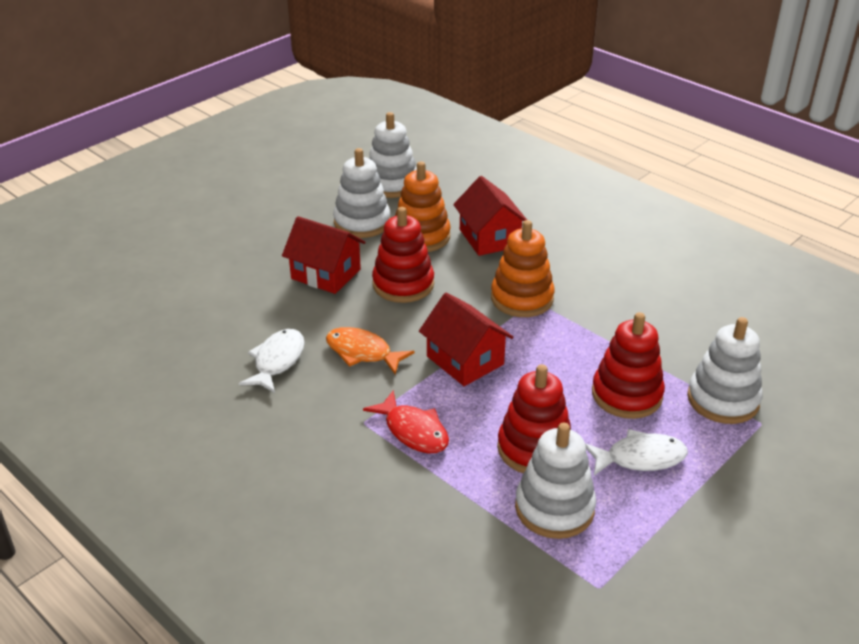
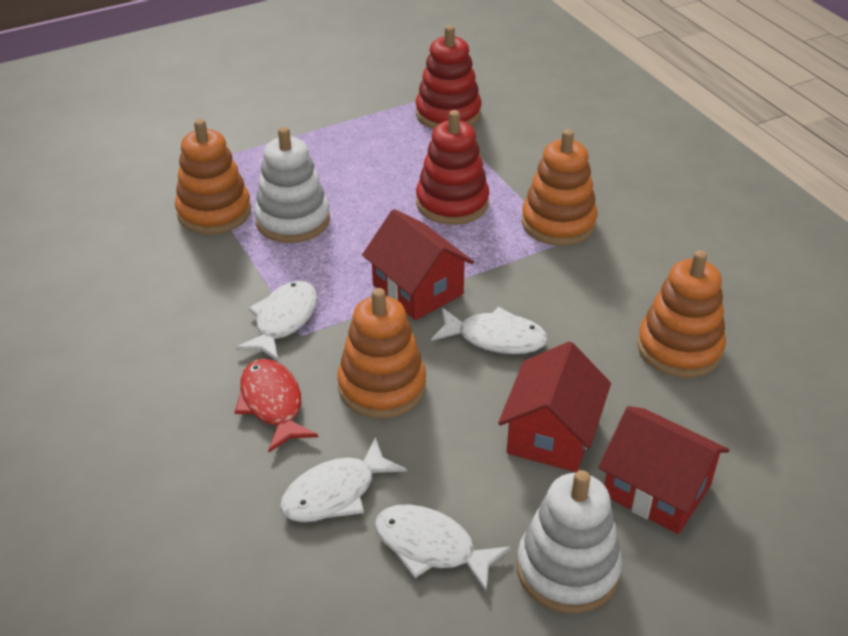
orange fish: 1 -> 0
orange stacking toy: 2 -> 4
red stacking toy: 3 -> 2
white fish: 2 -> 4
white stacking toy: 4 -> 2

